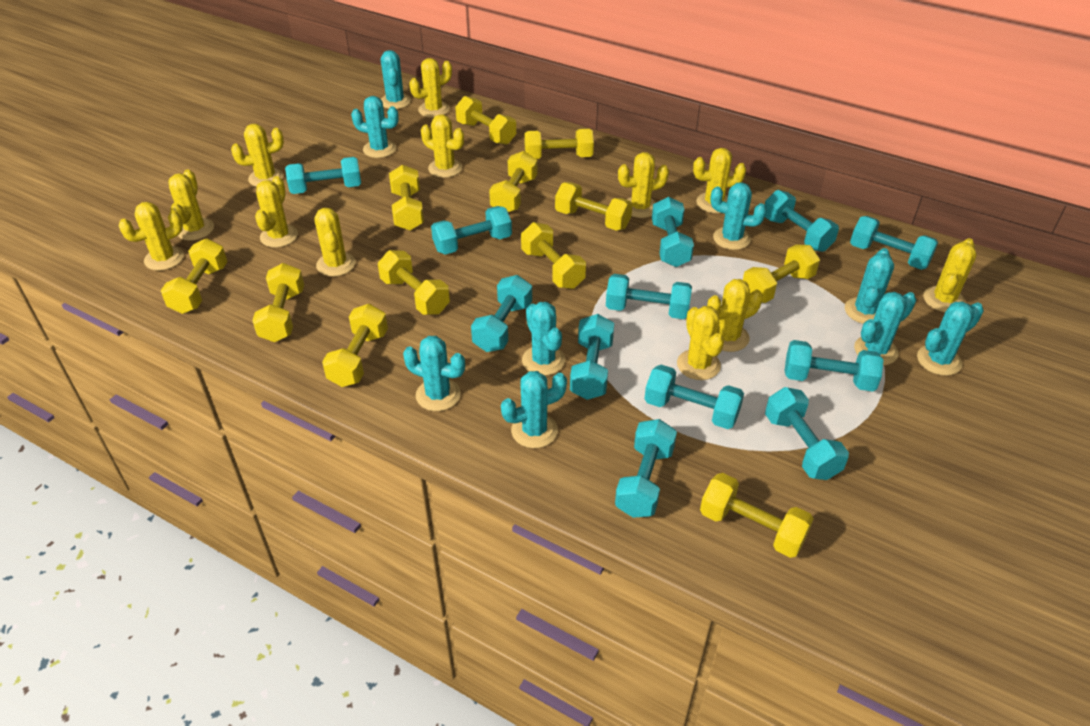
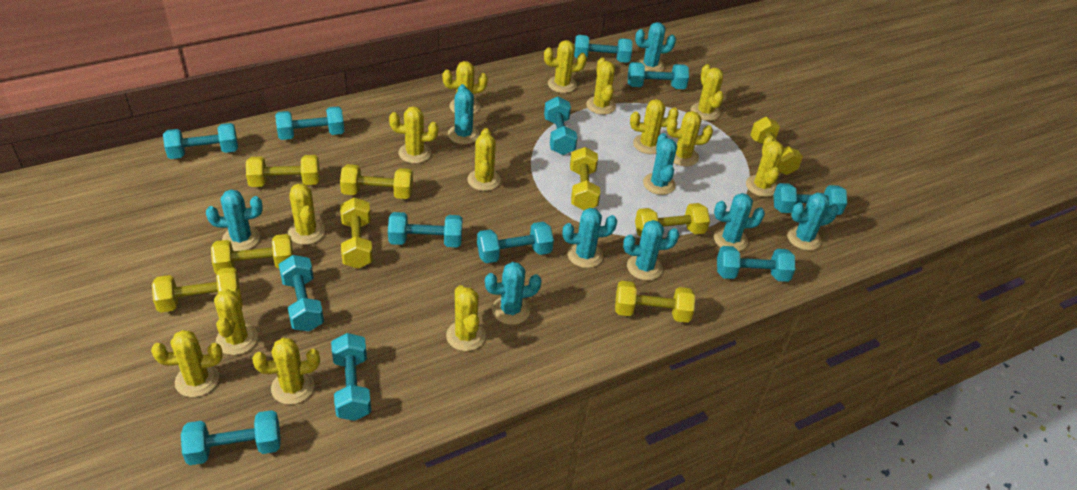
yellow cactus: 12 -> 14
yellow dumbbell: 12 -> 9

